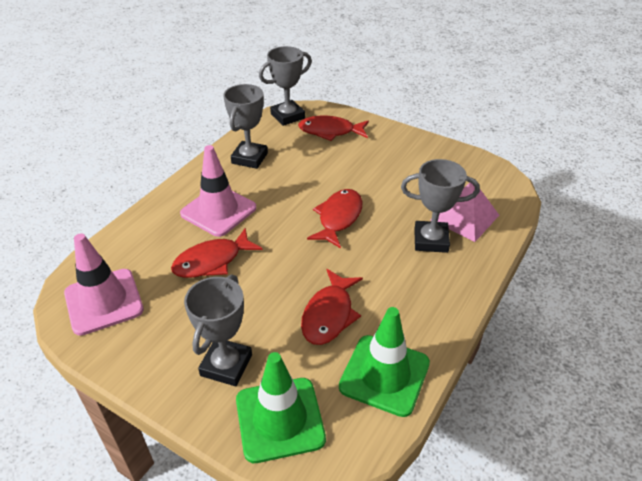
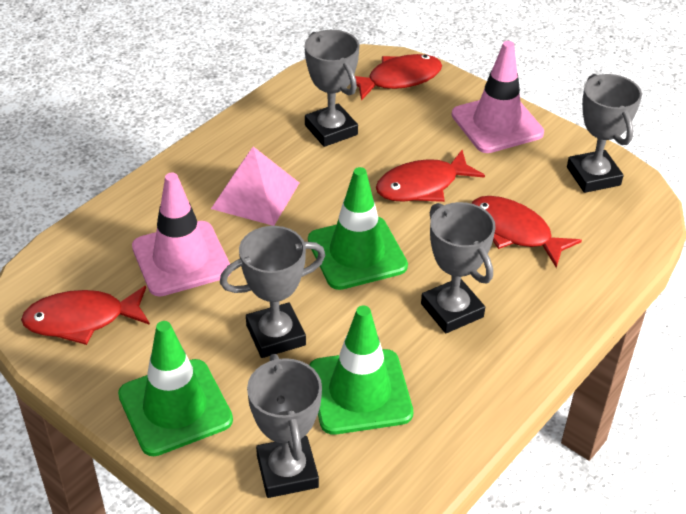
green traffic cone: 2 -> 3
grey trophy: 4 -> 5

